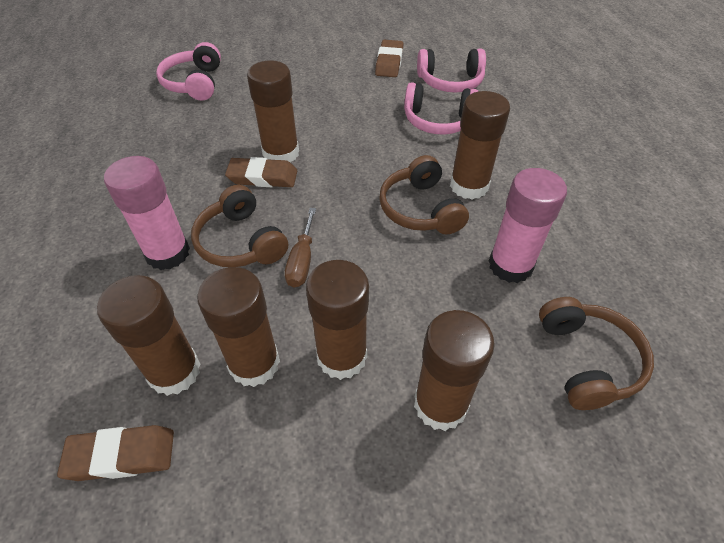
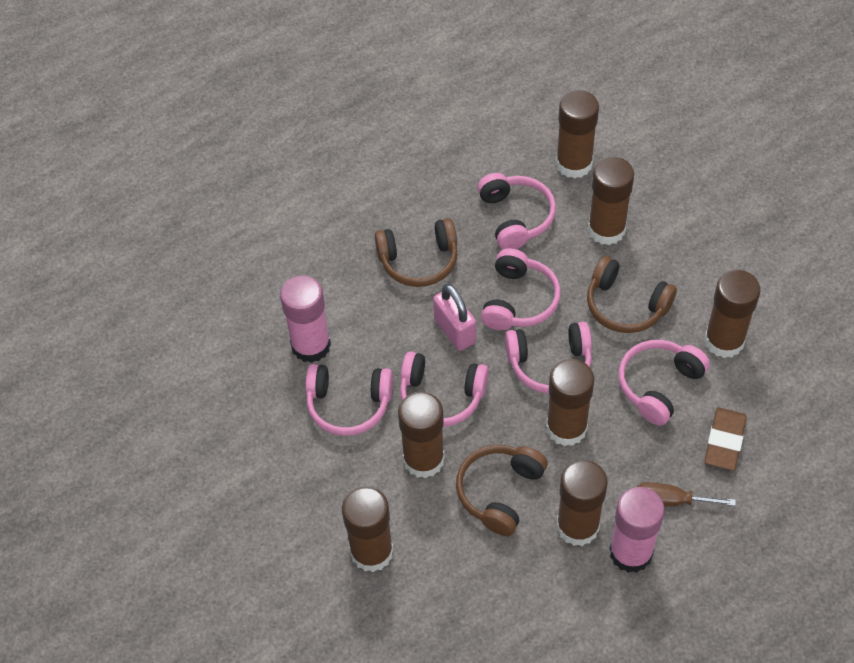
brown eraser: 3 -> 1
brown glue stick: 6 -> 7
pink headphones: 3 -> 6
pink padlock: 0 -> 1

